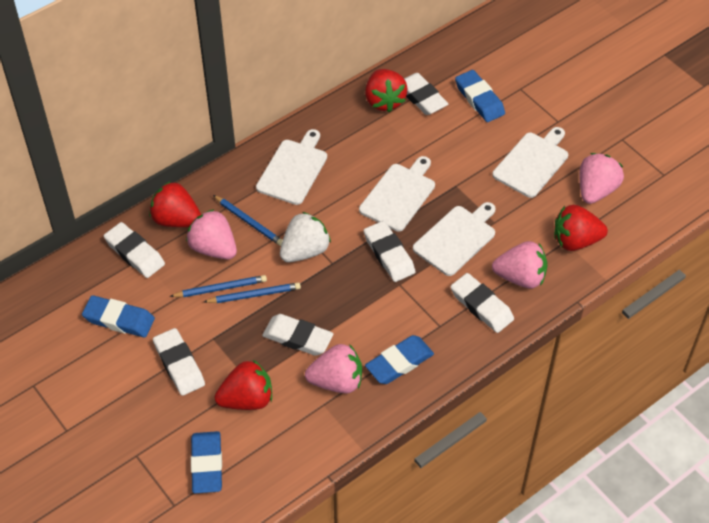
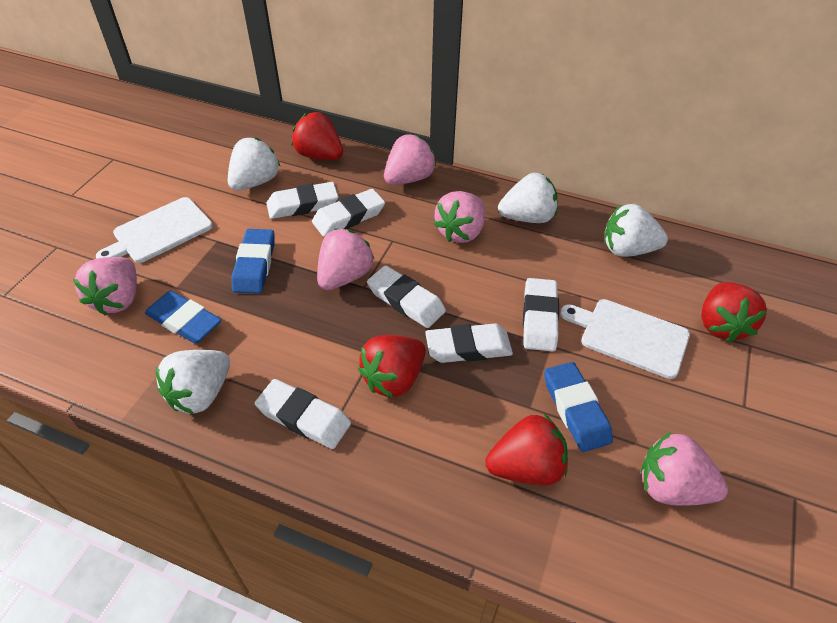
blue eraser: 4 -> 3
blue pencil: 3 -> 0
pink strawberry: 4 -> 5
white cutting board: 4 -> 2
white strawberry: 1 -> 4

